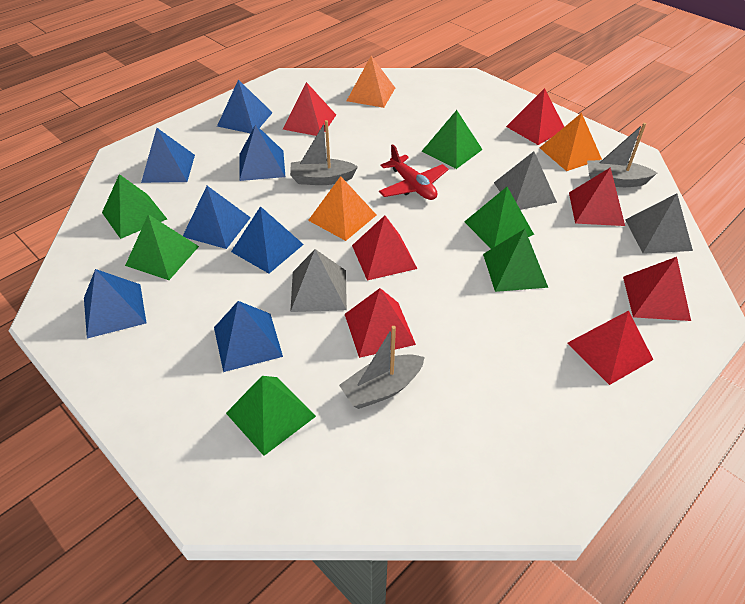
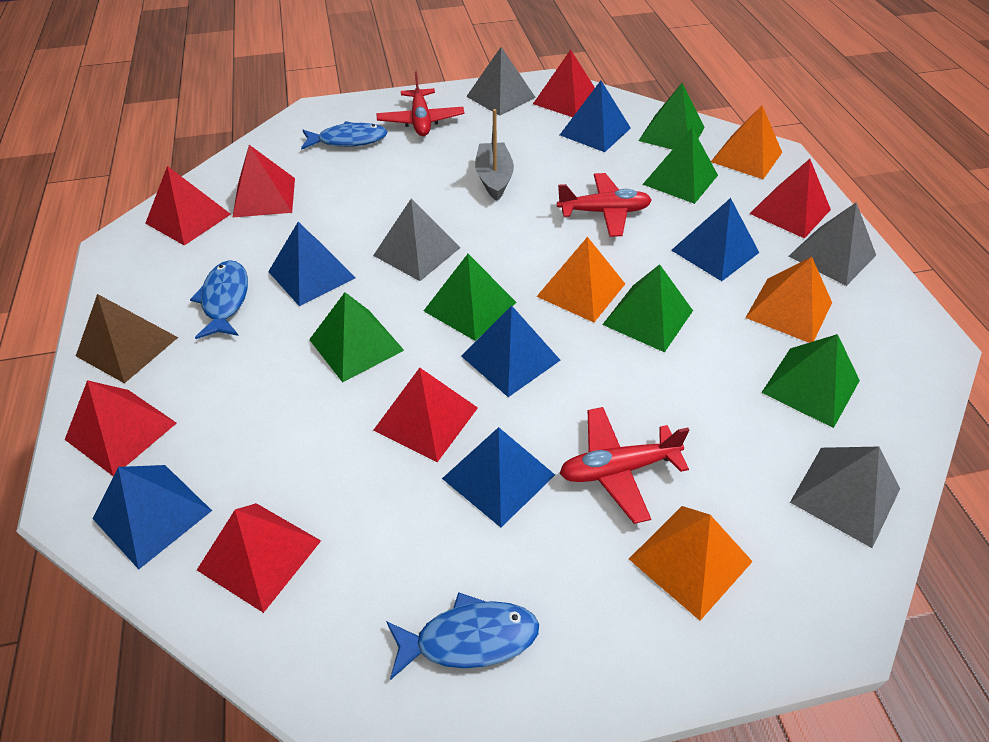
blue fish: 0 -> 3
blue pyramid: 7 -> 6
brown pyramid: 0 -> 1
grey boat: 3 -> 1
grey pyramid: 3 -> 4
orange pyramid: 3 -> 4
red plane: 1 -> 3

